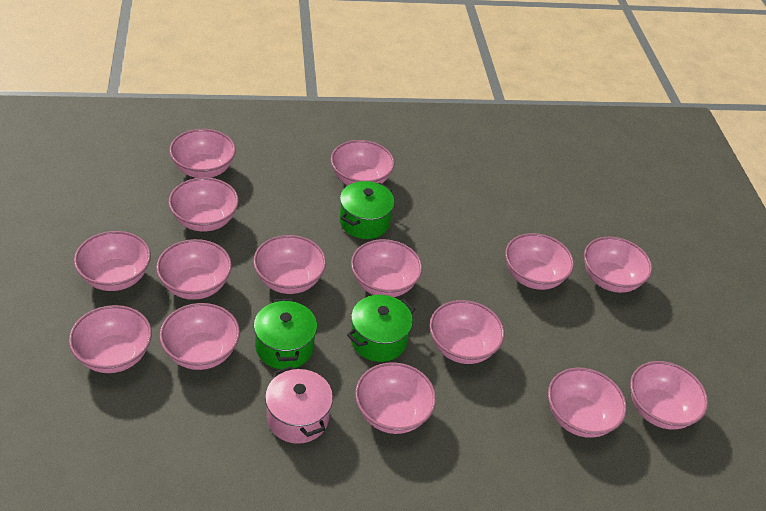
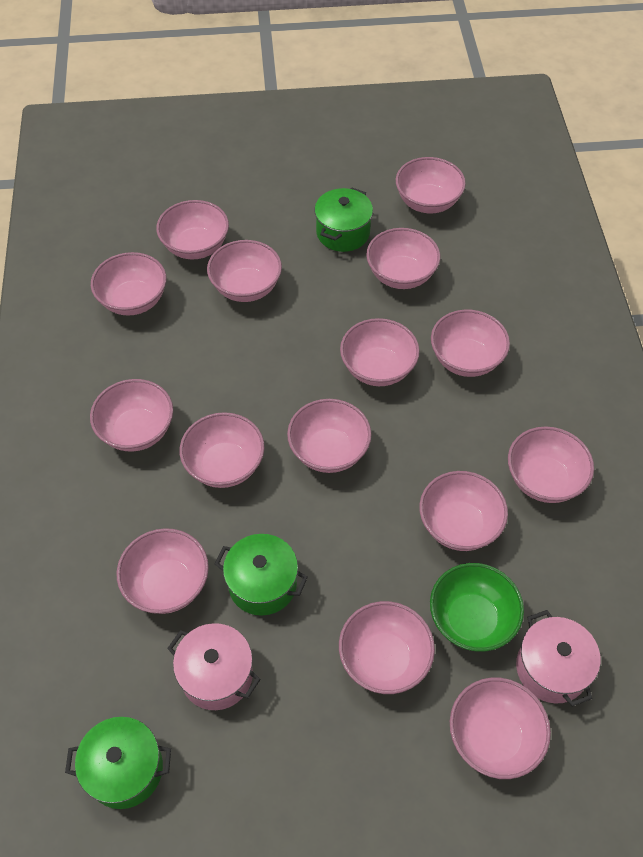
green bowl: 0 -> 1
pink pot: 1 -> 2

